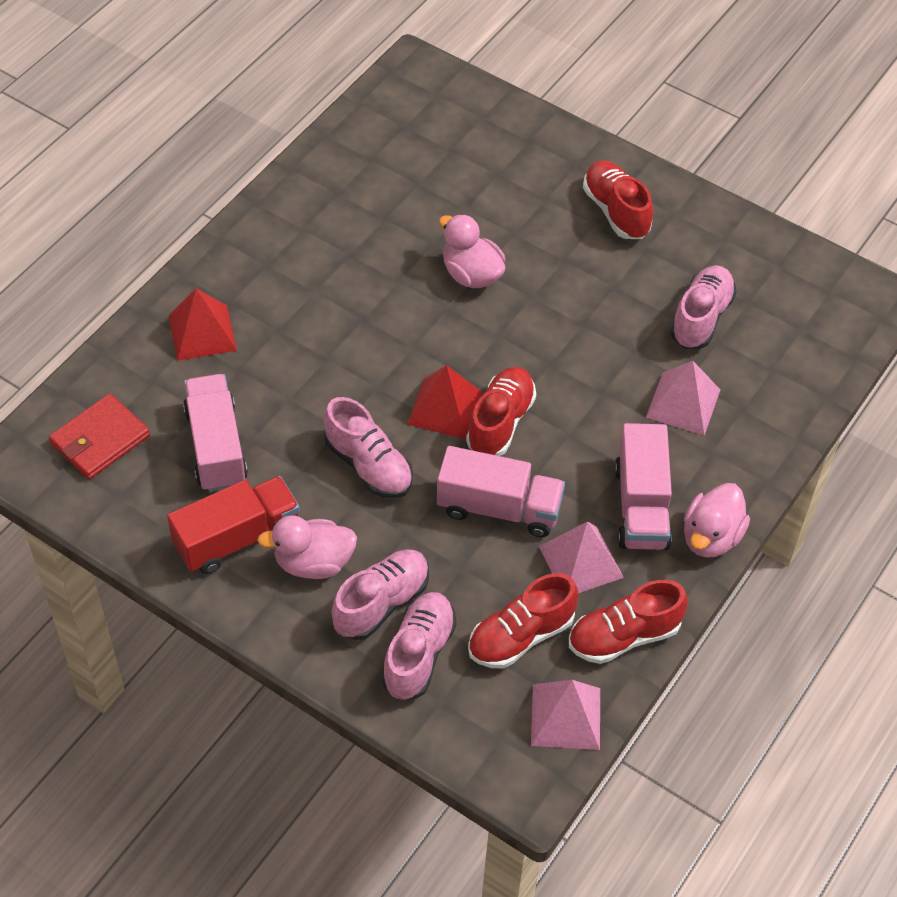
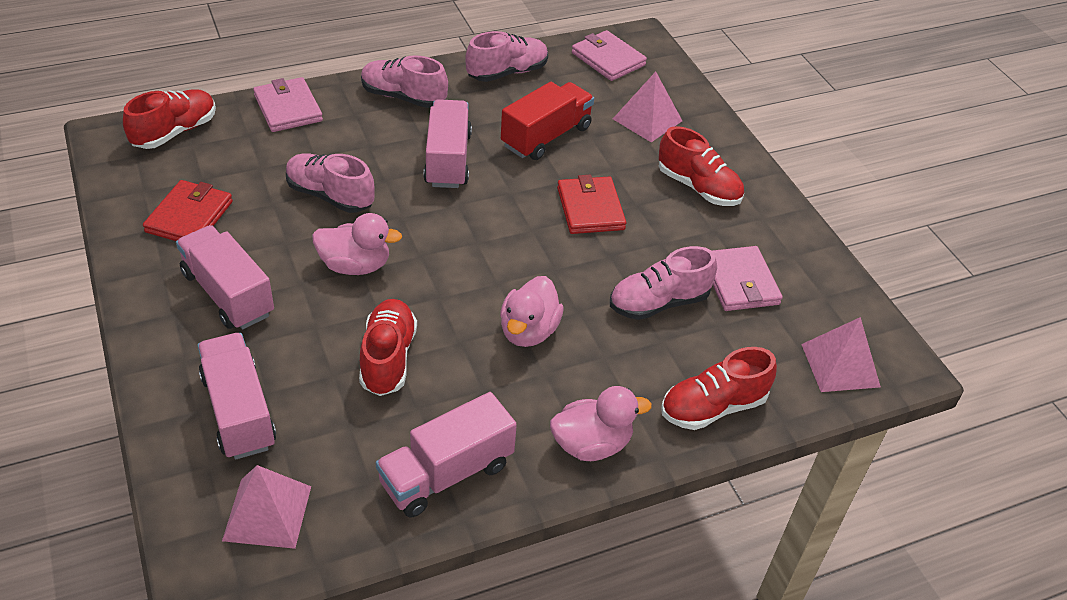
pink truck: 3 -> 4
pink wallet: 0 -> 3
red pyramid: 2 -> 0
red wallet: 1 -> 2

